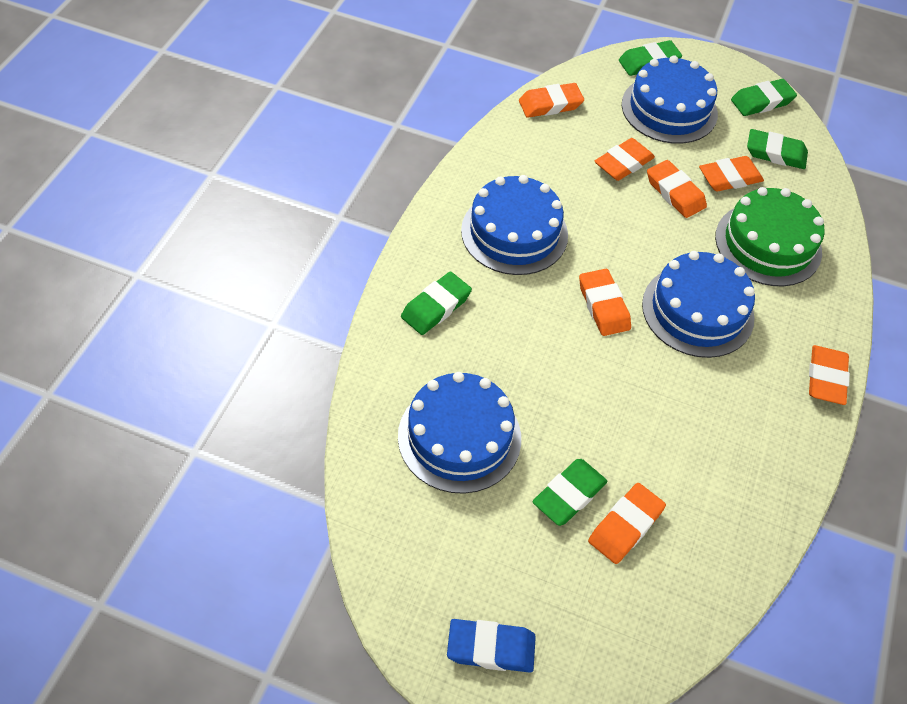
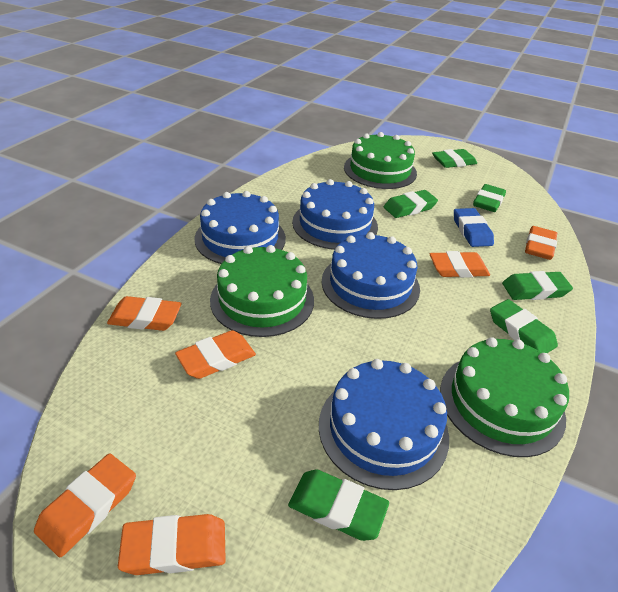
green cake: 1 -> 3
green eraser: 5 -> 6
orange eraser: 7 -> 6

